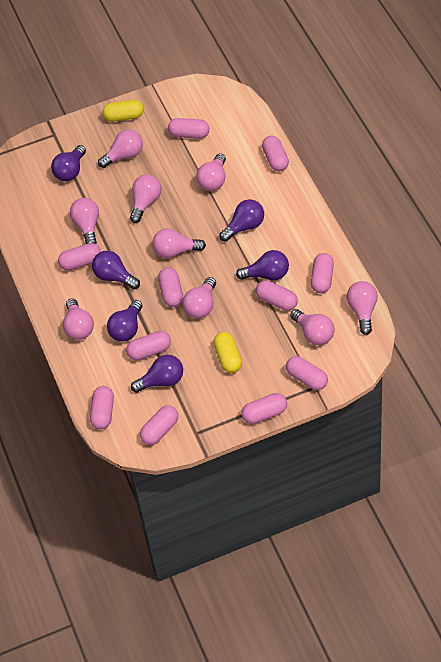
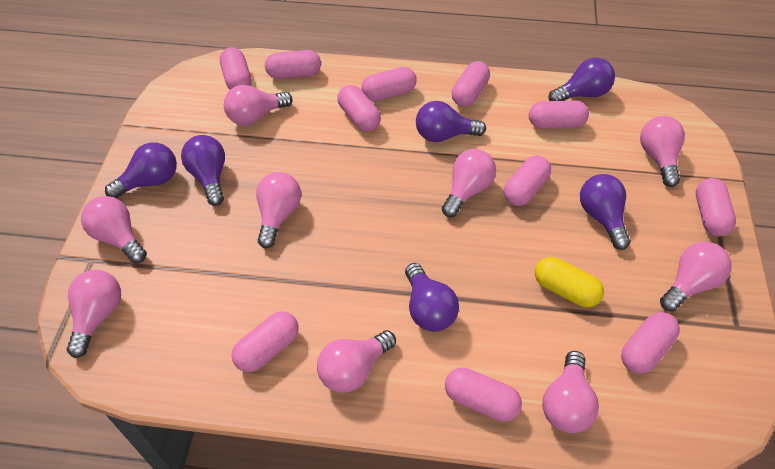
yellow capsule: 2 -> 1

